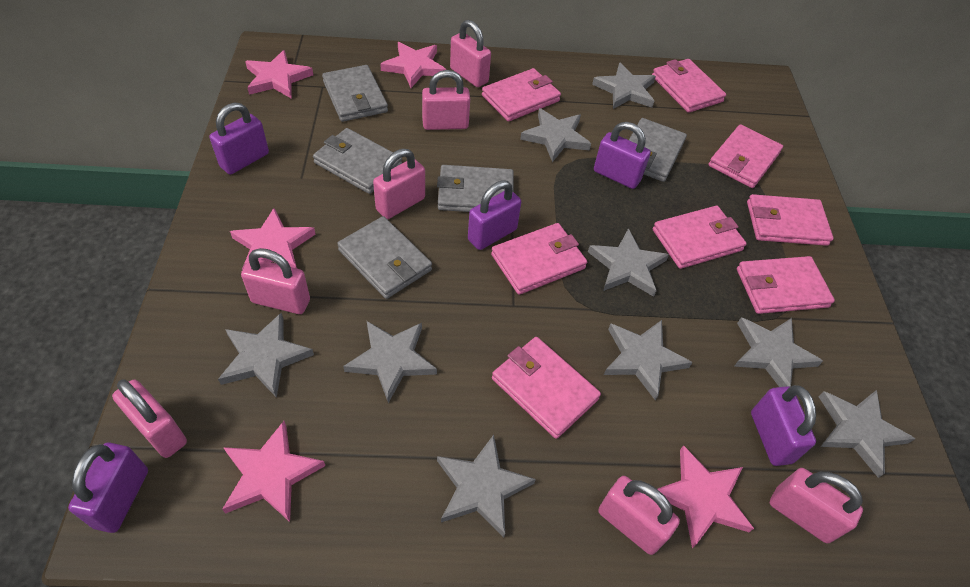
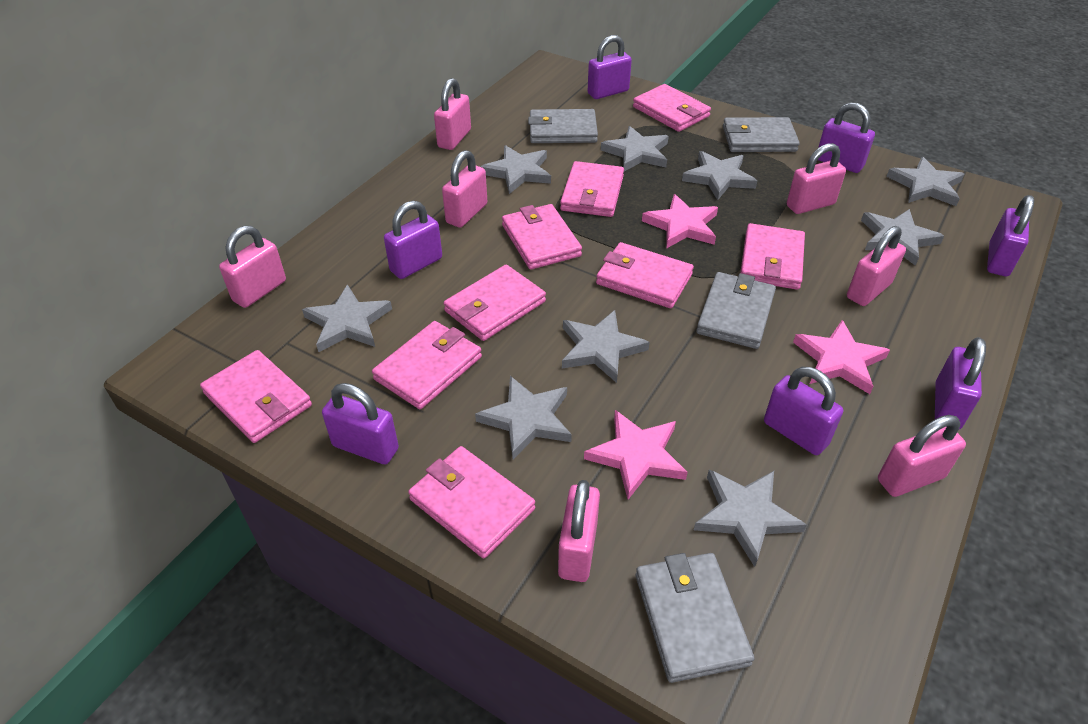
grey wallet: 5 -> 4
pink star: 5 -> 3
pink wallet: 8 -> 9
purple padlock: 5 -> 7

